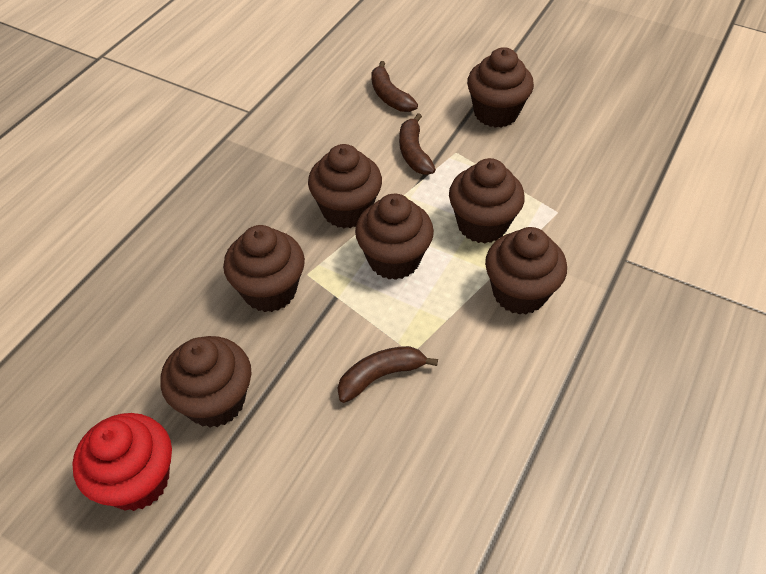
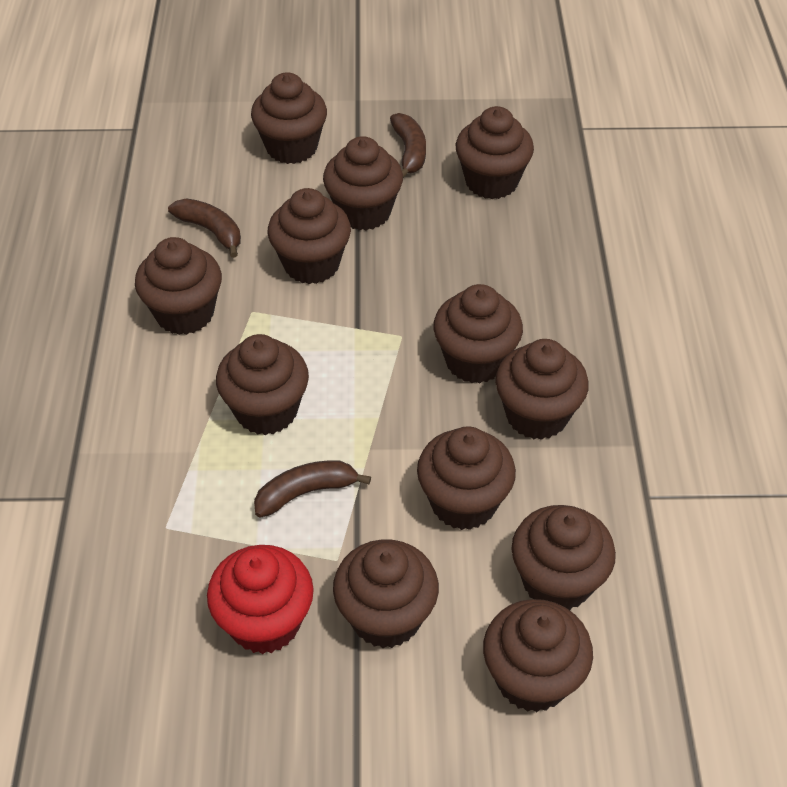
brown cupcake: 7 -> 12

